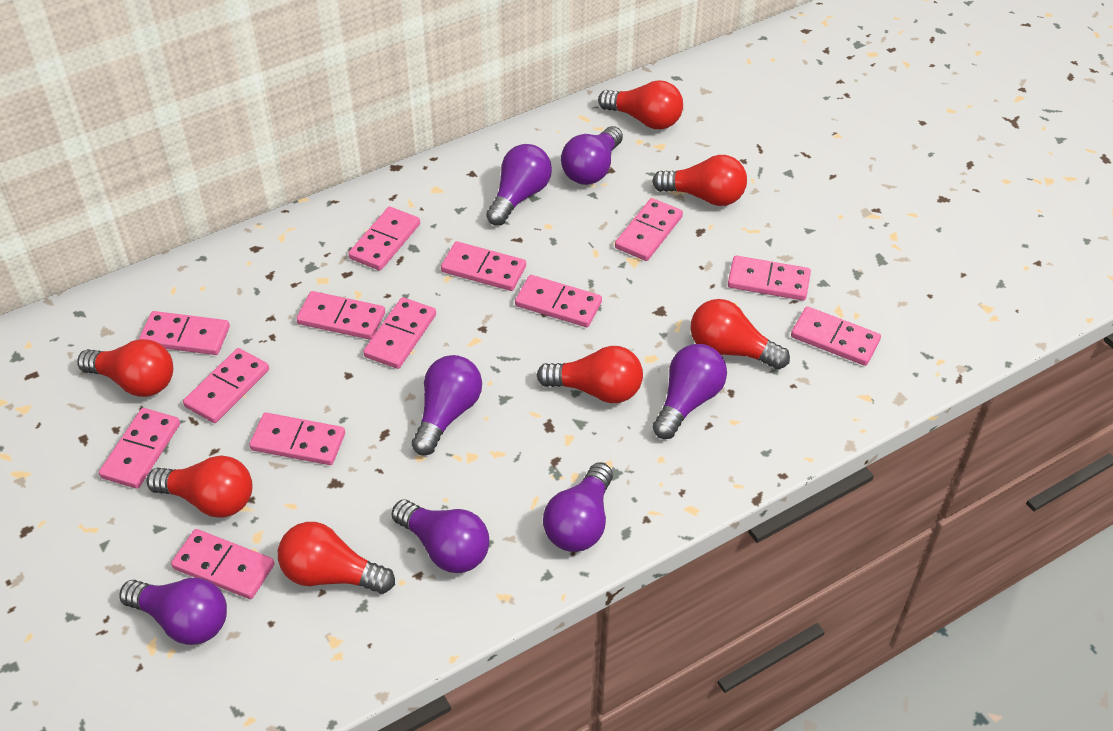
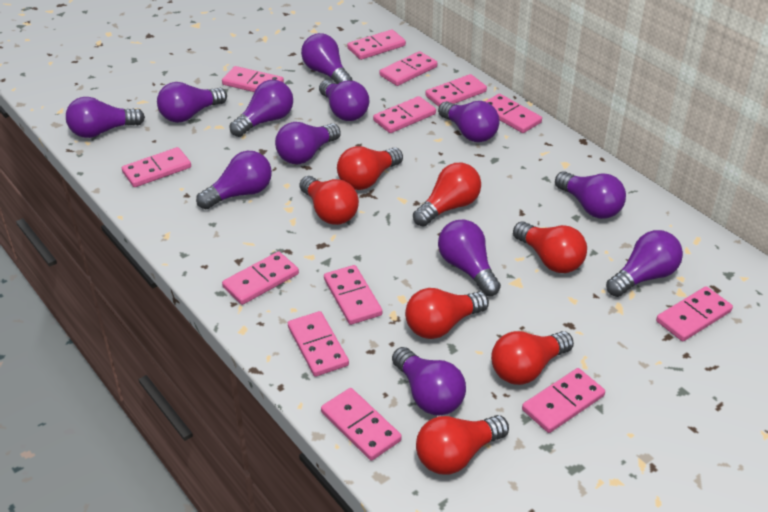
purple light bulb: 7 -> 12

